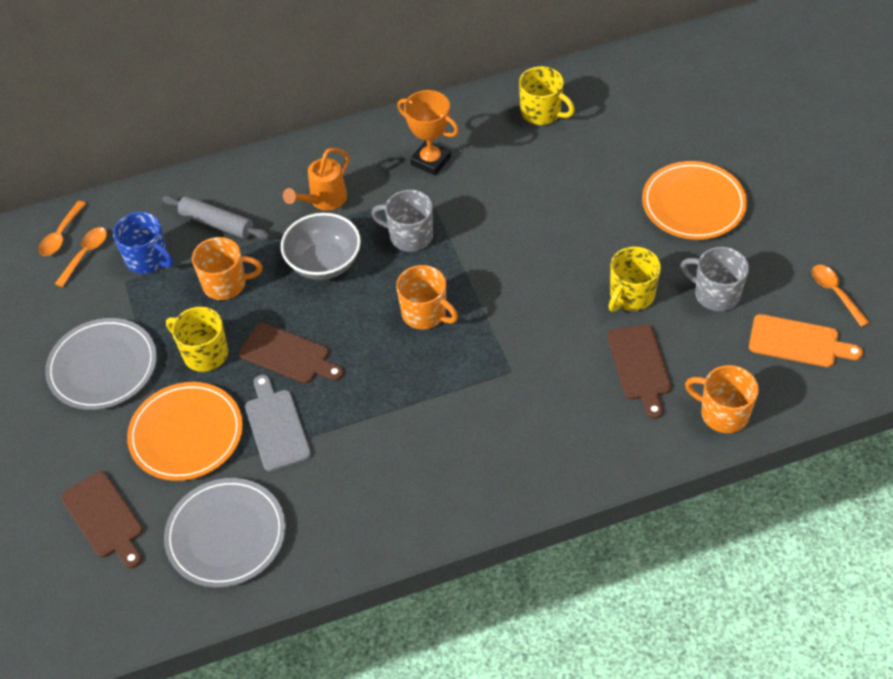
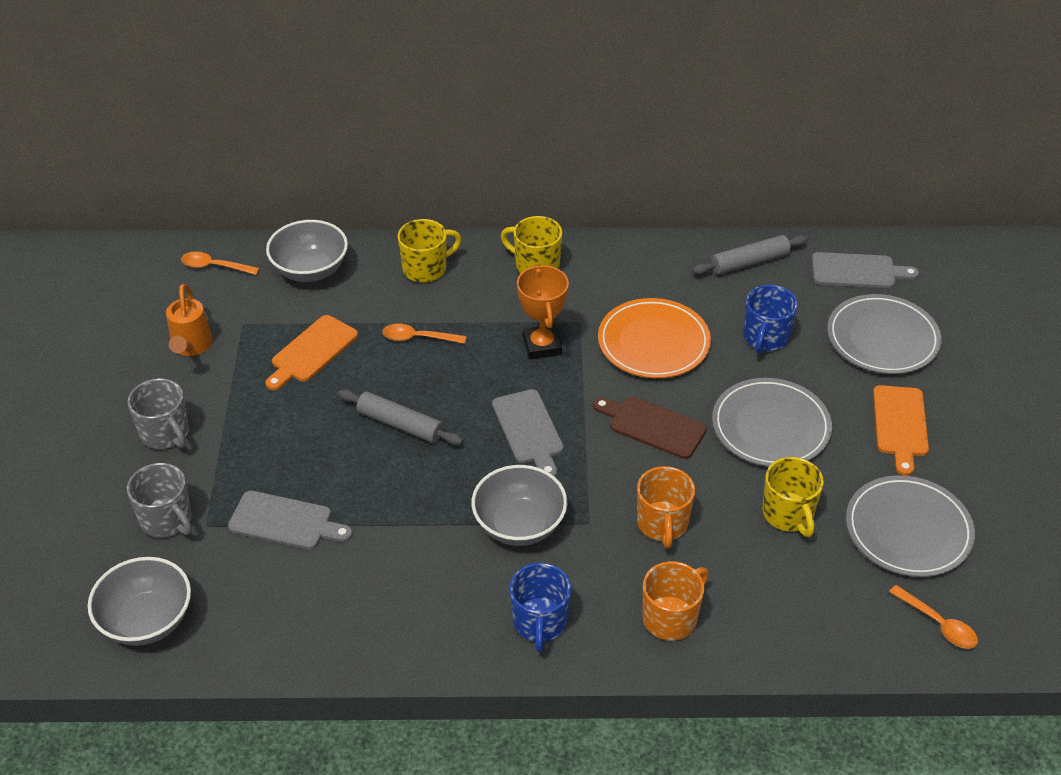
blue mug: 1 -> 2
brown cutting board: 3 -> 1
grey bowl: 1 -> 3
grey cutting board: 1 -> 3
grey plate: 2 -> 3
grey rolling pin: 1 -> 2
orange cutting board: 1 -> 2
orange mug: 3 -> 2
orange plate: 2 -> 1

